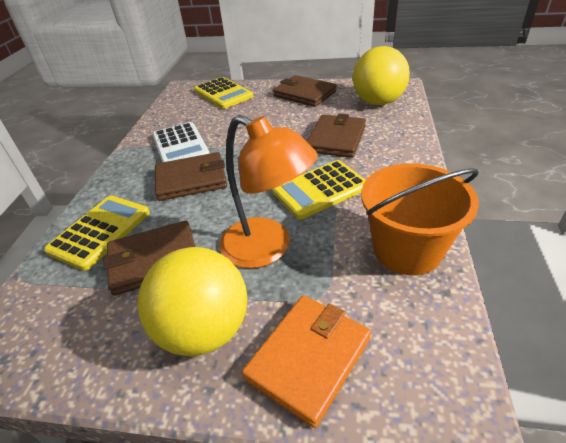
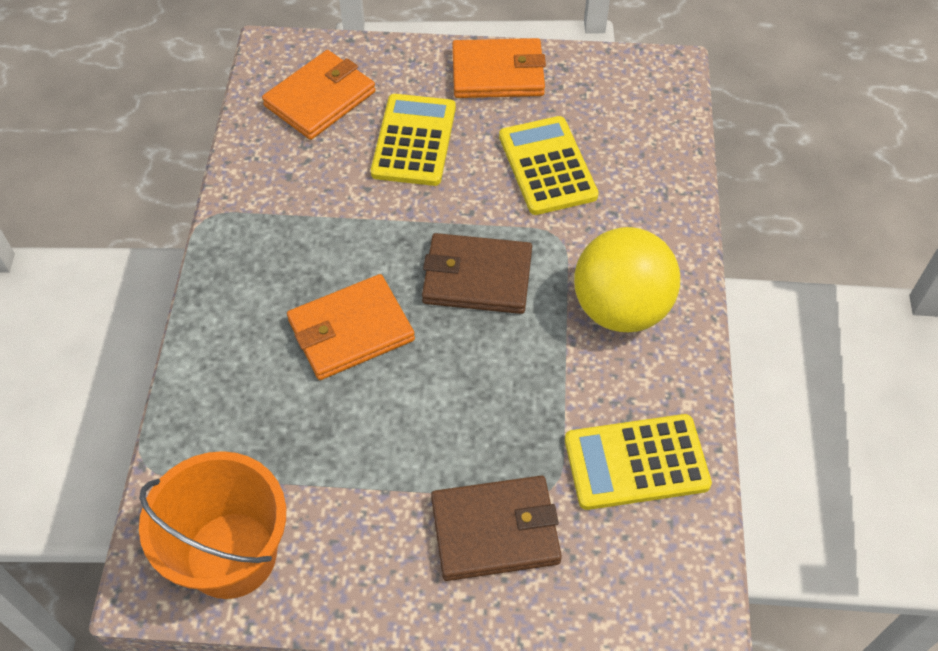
brown wallet: 4 -> 2
orange lamp: 1 -> 0
orange wallet: 1 -> 3
white calculator: 1 -> 0
yellow ball: 2 -> 1

